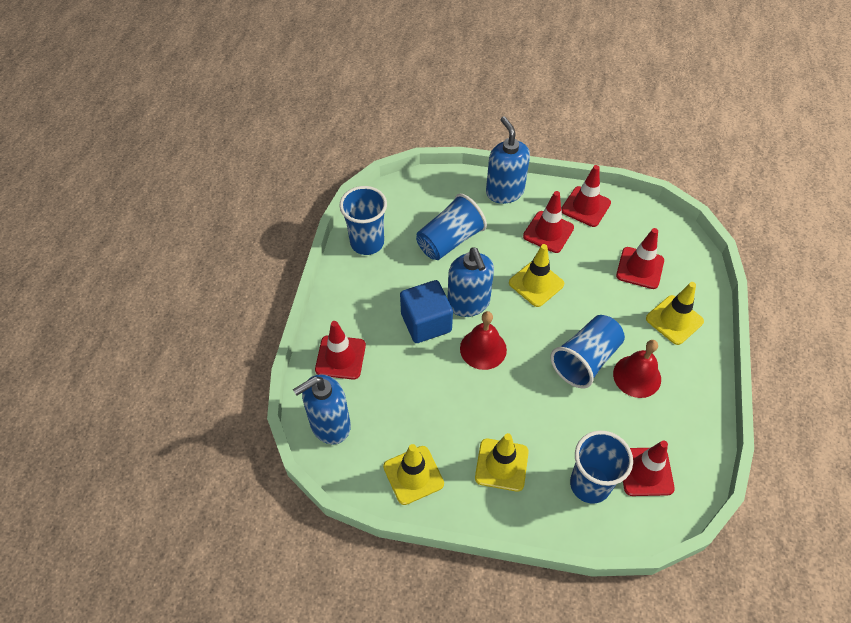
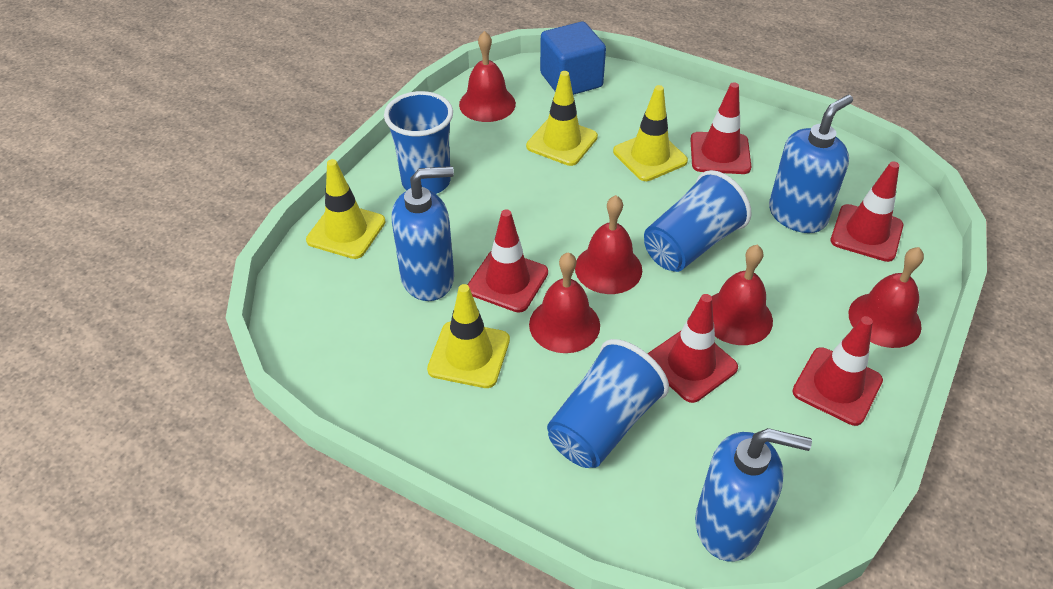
blue cup: 4 -> 3
red bell: 2 -> 5

